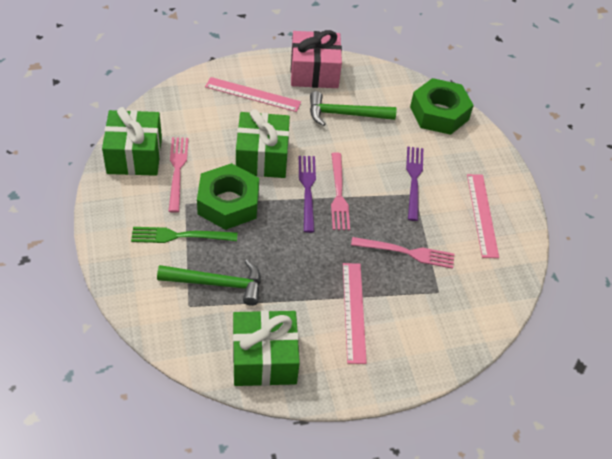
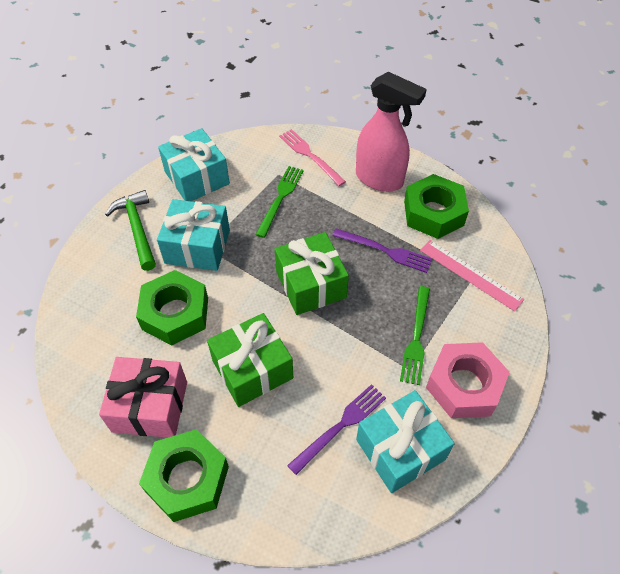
green fork: 1 -> 2
green gift: 3 -> 2
green hammer: 2 -> 1
green nut: 2 -> 3
pink fork: 3 -> 1
pink nut: 0 -> 1
pink ruler: 3 -> 1
pink spray bottle: 0 -> 1
turquoise gift: 0 -> 3

